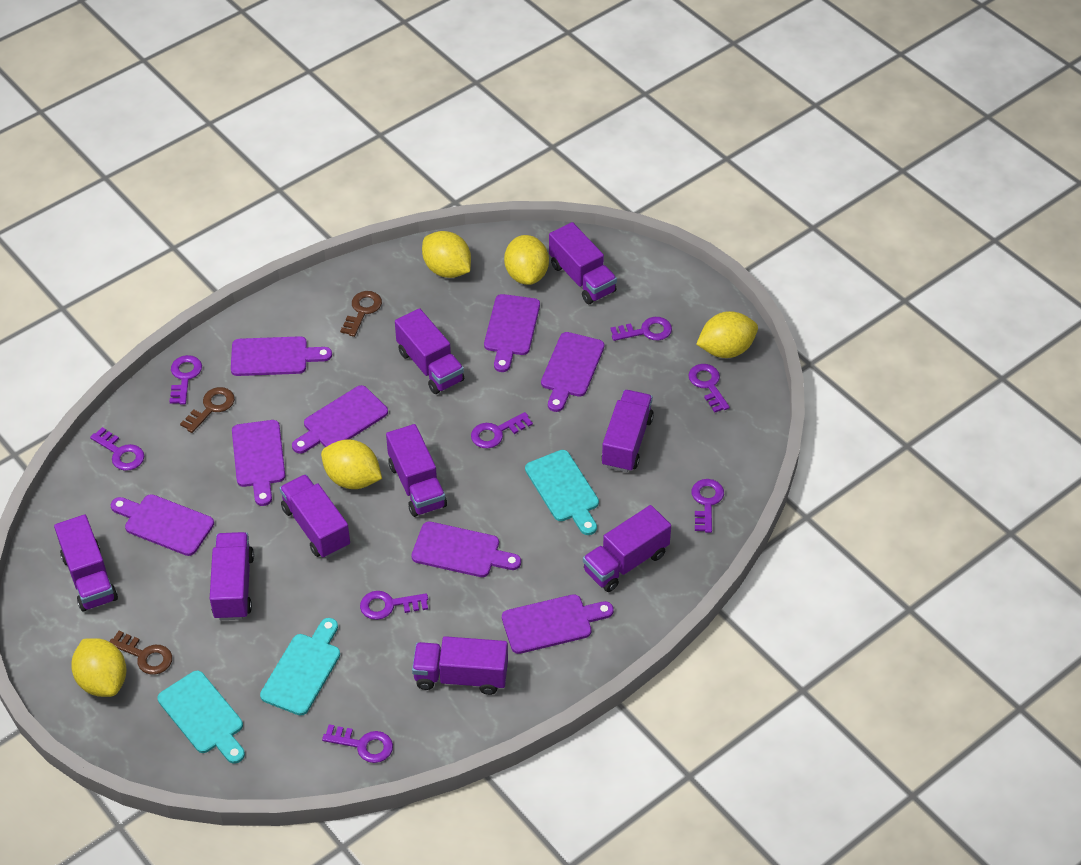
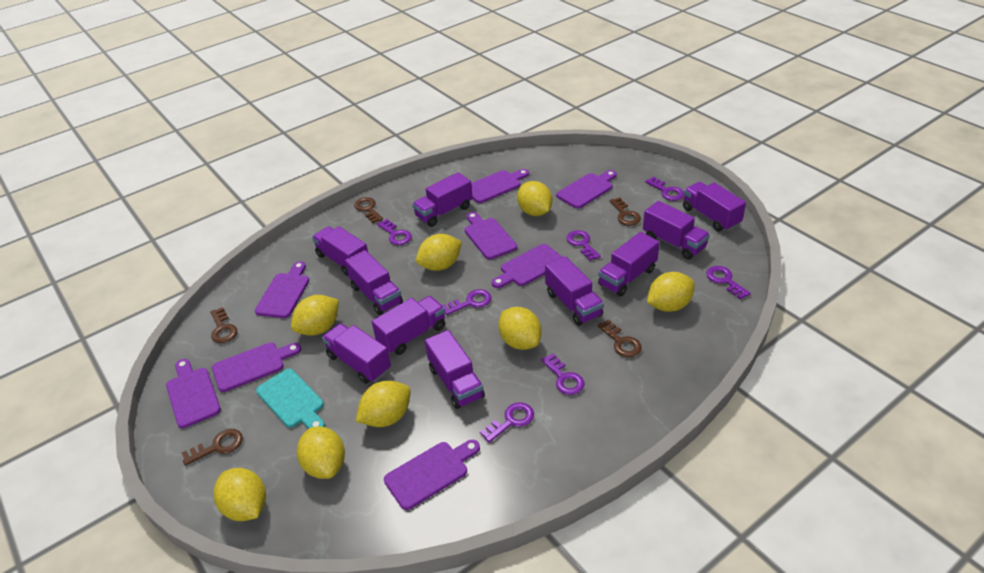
brown key: 3 -> 5
purple key: 8 -> 7
purple truck: 9 -> 10
turquoise cutting board: 3 -> 1
yellow lemon: 5 -> 8

